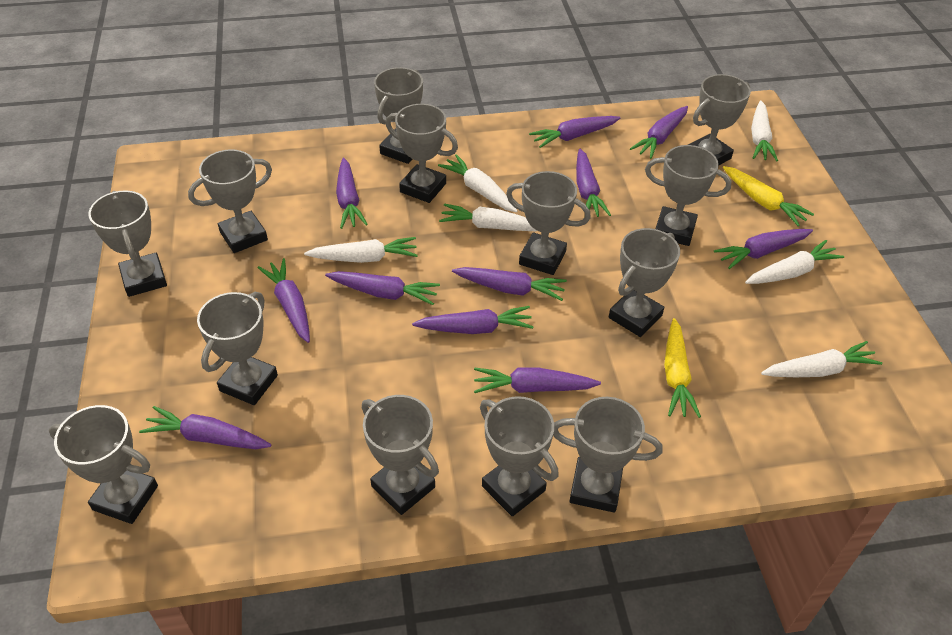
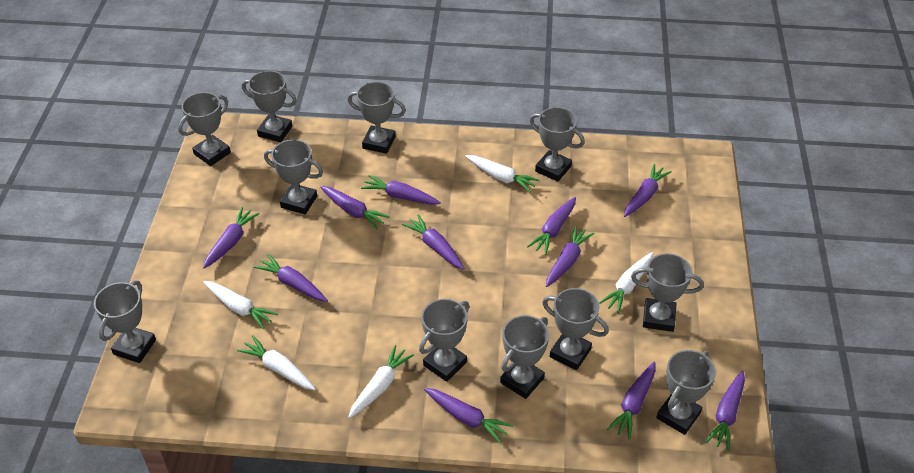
grey trophy: 13 -> 11
white carrot: 6 -> 5
yellow carrot: 2 -> 0

